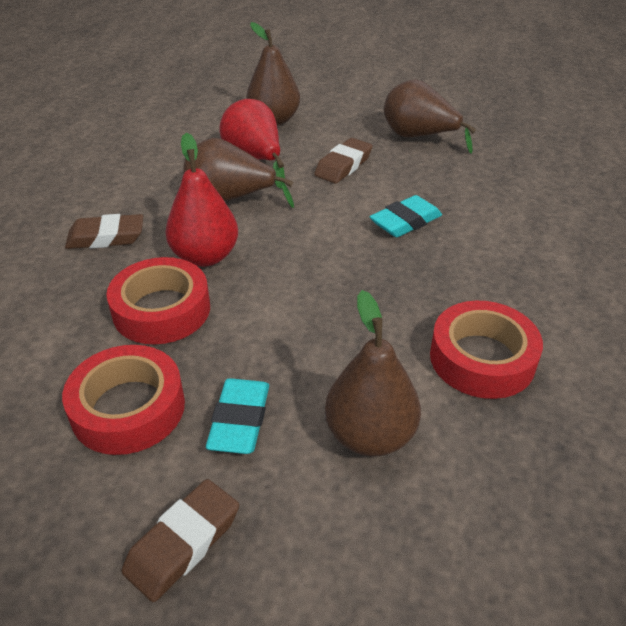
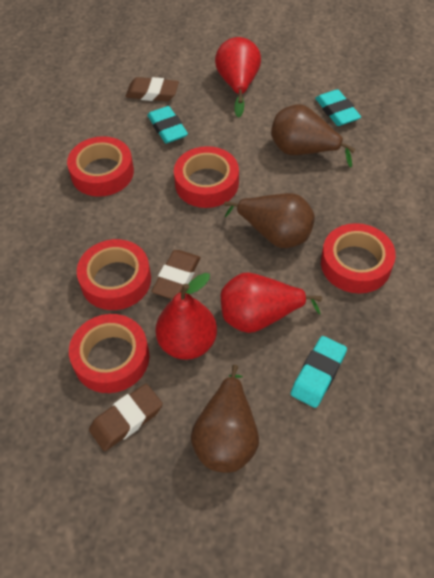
brown pear: 4 -> 3
red pear: 2 -> 3
red tape: 3 -> 5
turquoise eraser: 2 -> 3

